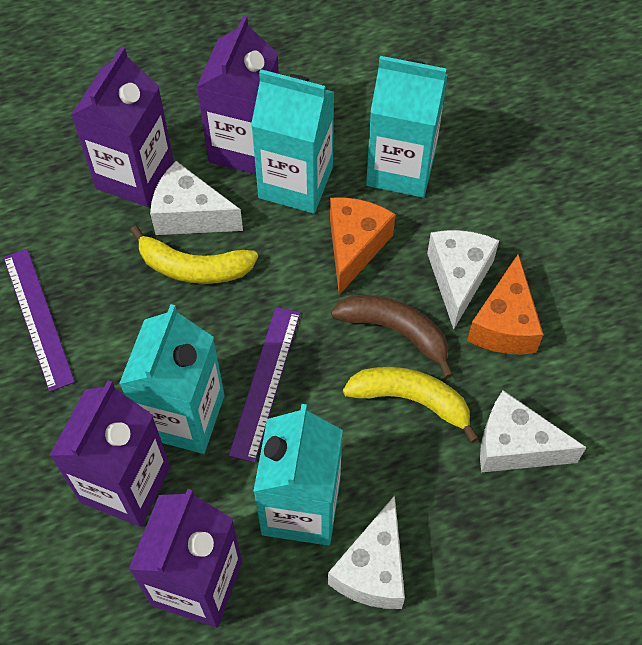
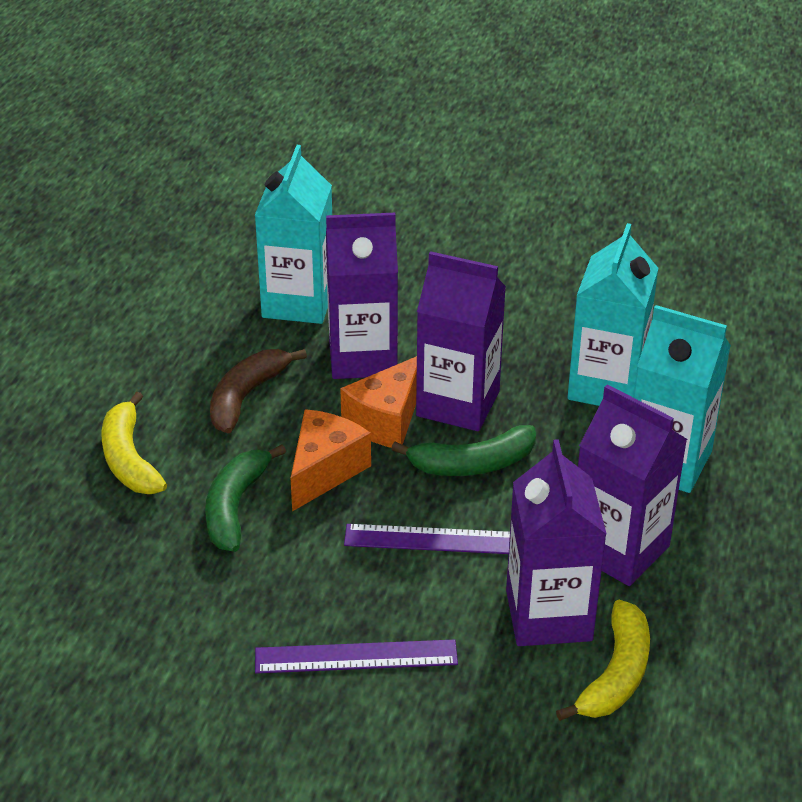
green banana: 0 -> 2
turquoise carton: 4 -> 3
white cheese: 4 -> 0

